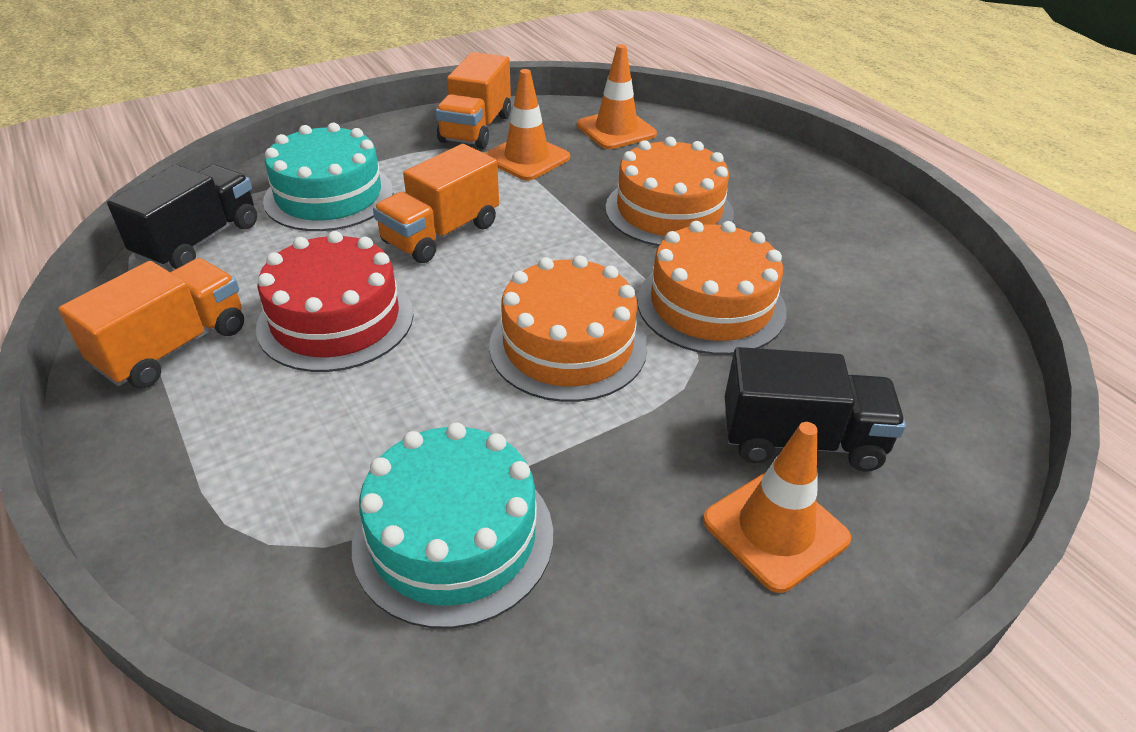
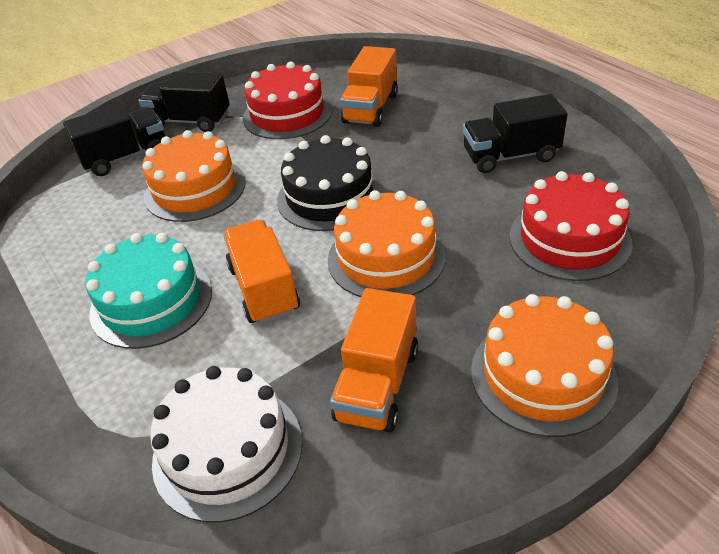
black cake: 0 -> 1
black truck: 2 -> 3
orange traffic cone: 3 -> 0
red cake: 1 -> 2
turquoise cake: 2 -> 1
white cake: 0 -> 1

